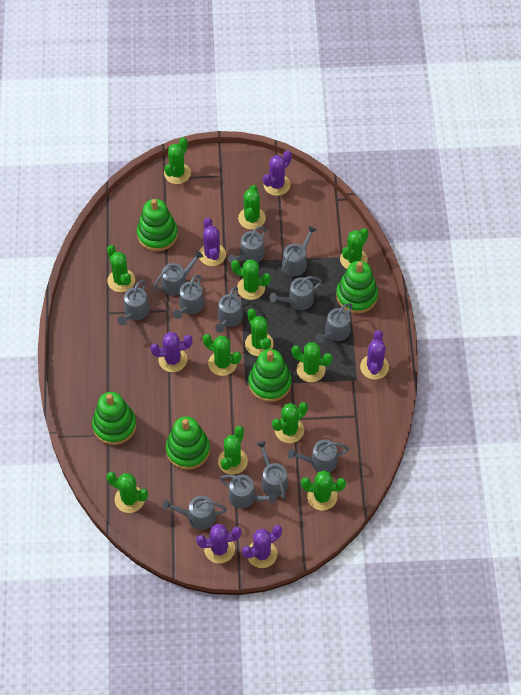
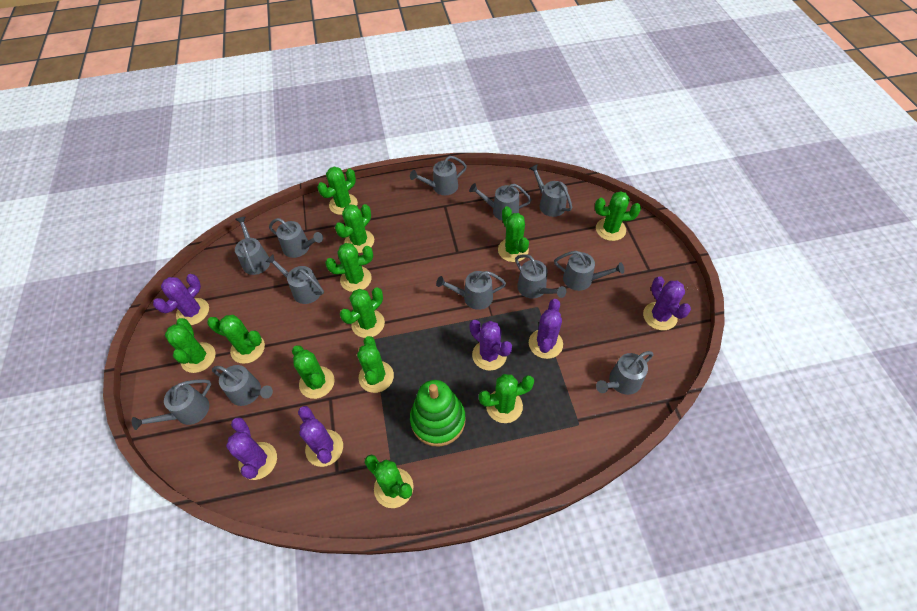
green stacking toy: 5 -> 1

